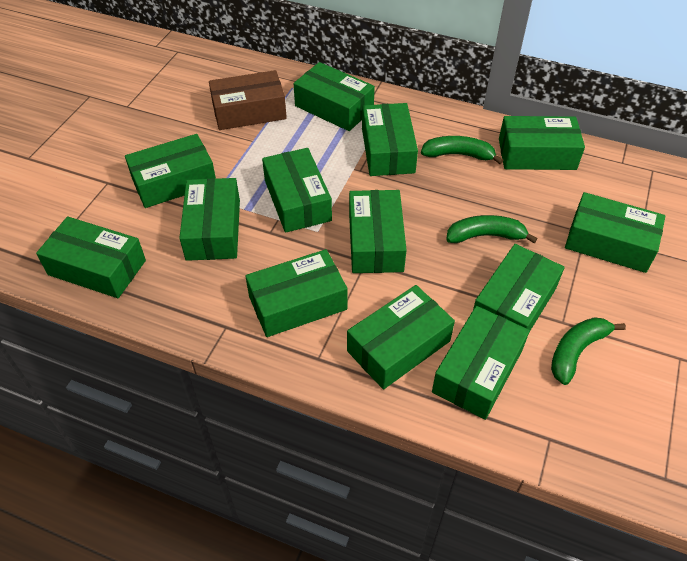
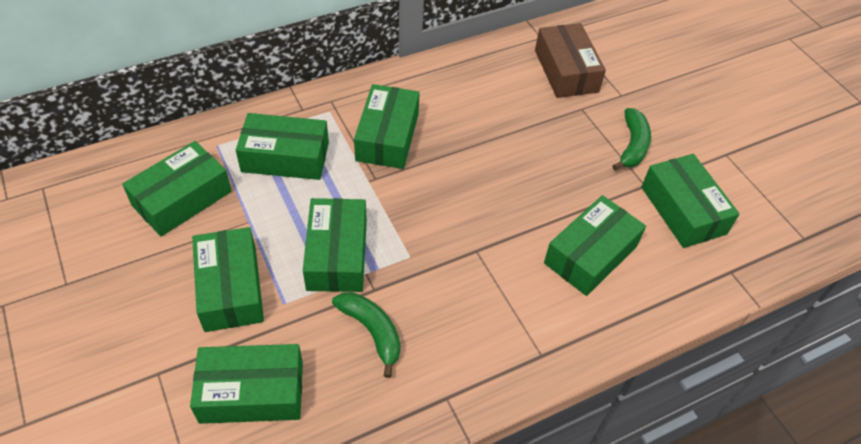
green banana: 3 -> 2
green box: 13 -> 8

